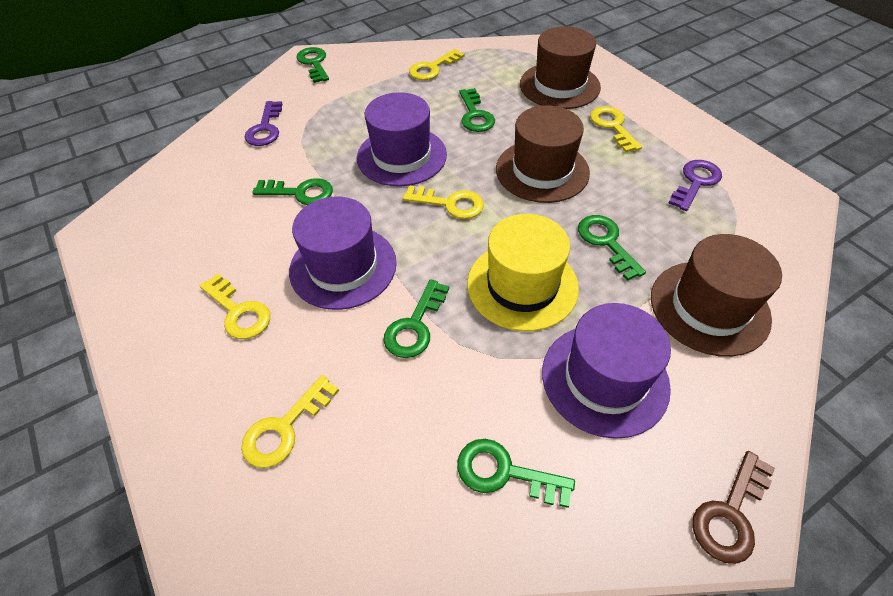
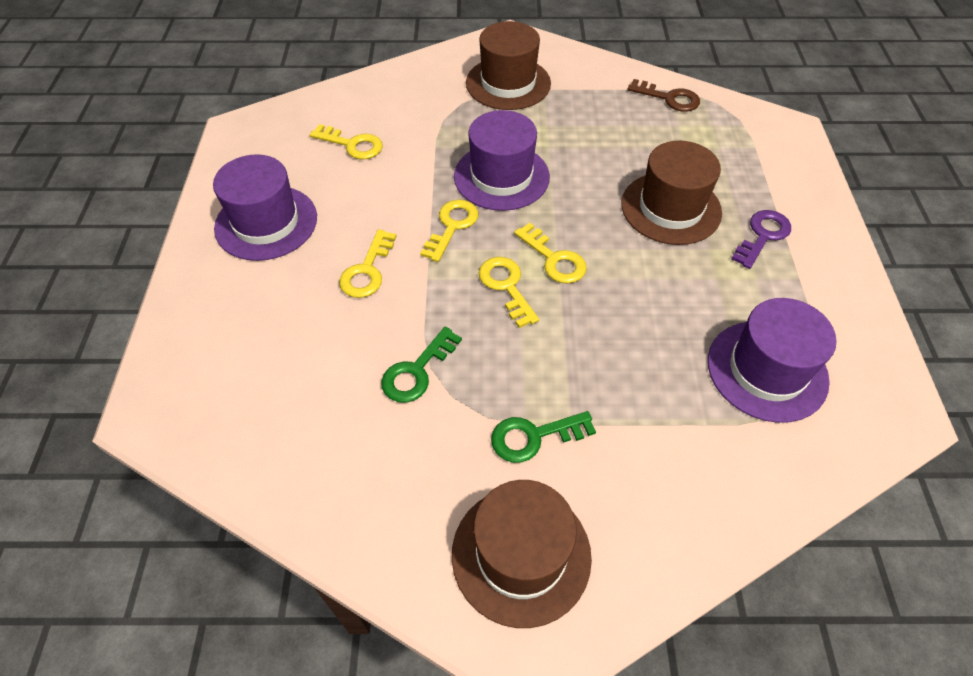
green key: 6 -> 2
purple key: 2 -> 1
yellow hat: 1 -> 0

